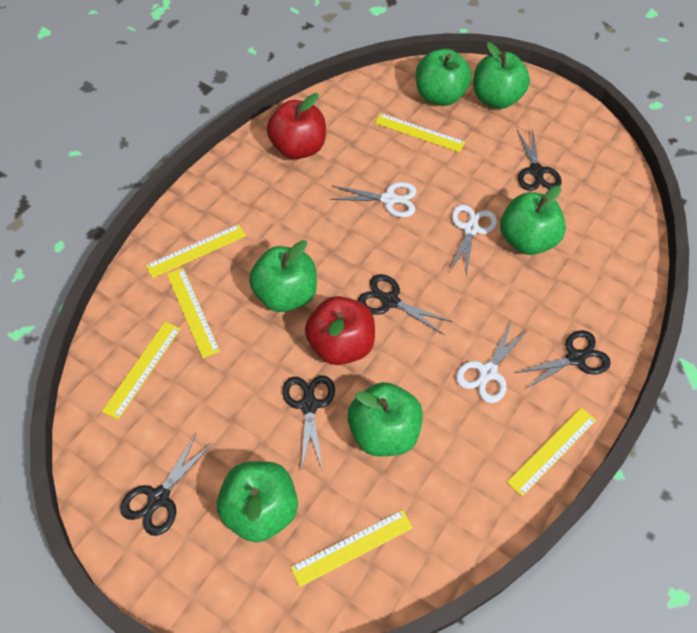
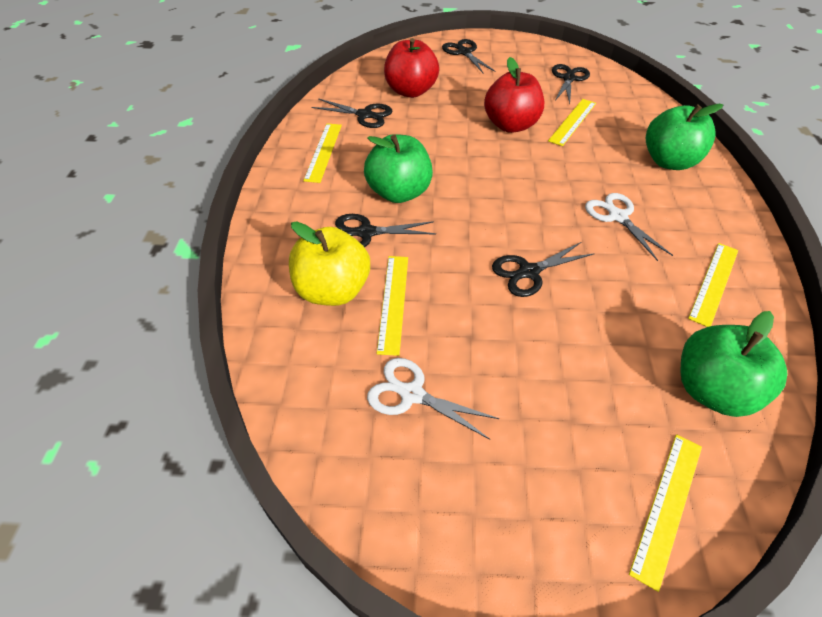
green apple: 6 -> 3
white scissors: 3 -> 2
yellow apple: 0 -> 1
yellow ruler: 6 -> 5

